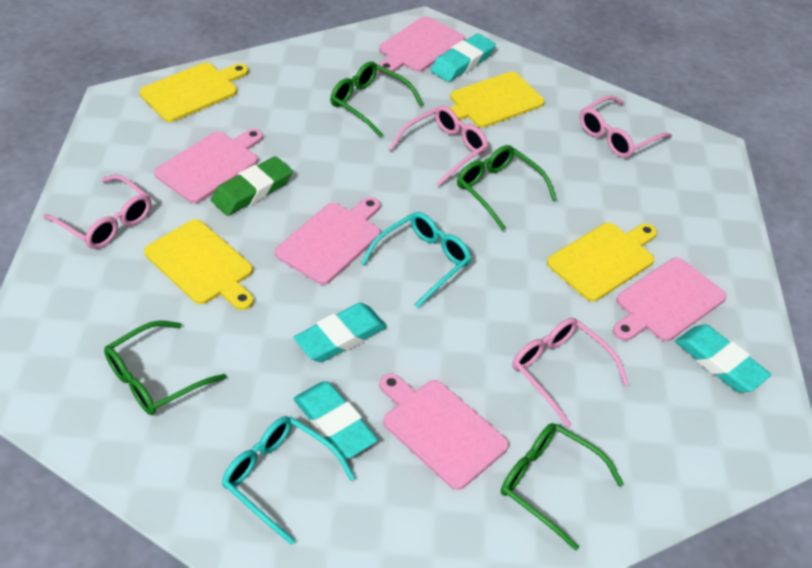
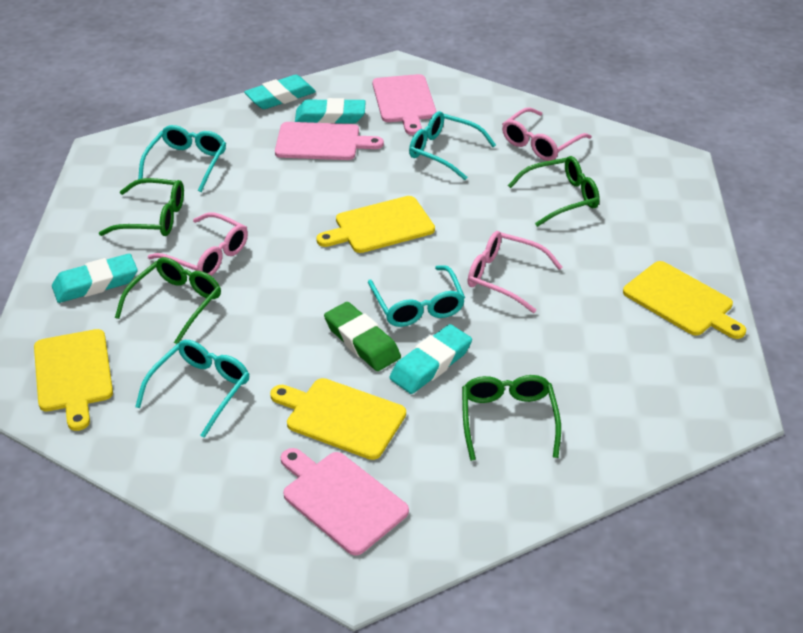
pink cutting board: 5 -> 3
pink glasses: 4 -> 3
turquoise glasses: 2 -> 4

